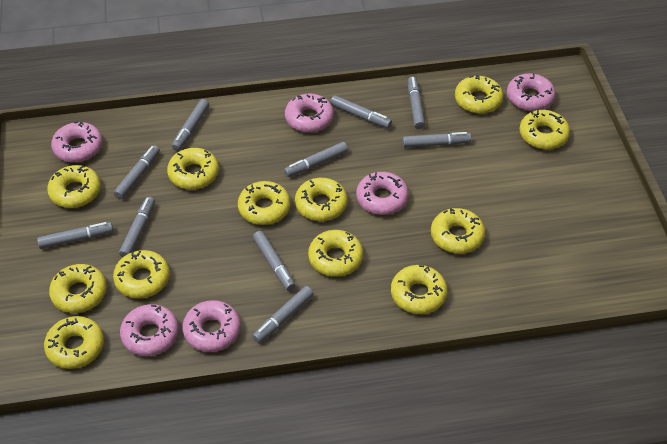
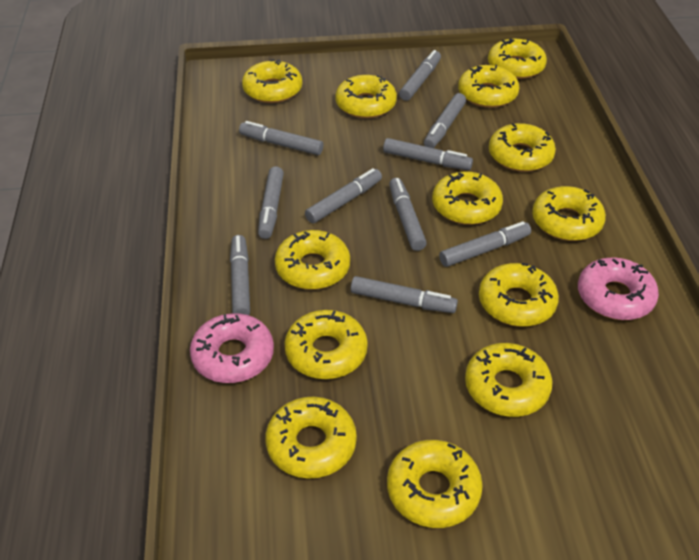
pink donut: 6 -> 2
yellow donut: 12 -> 13

